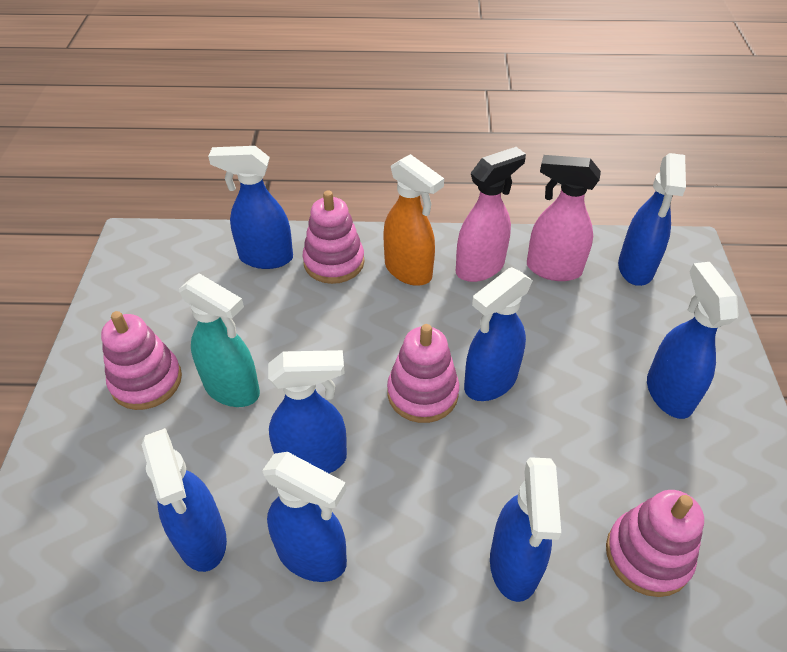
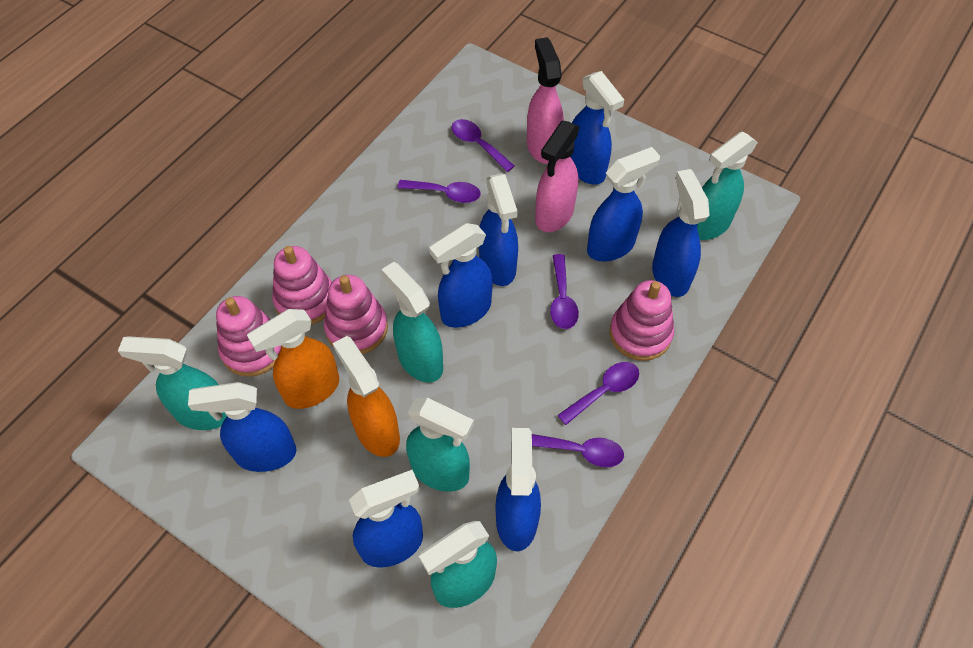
orange spray bottle: 1 -> 2
purple spoon: 0 -> 5
turquoise spray bottle: 1 -> 5

